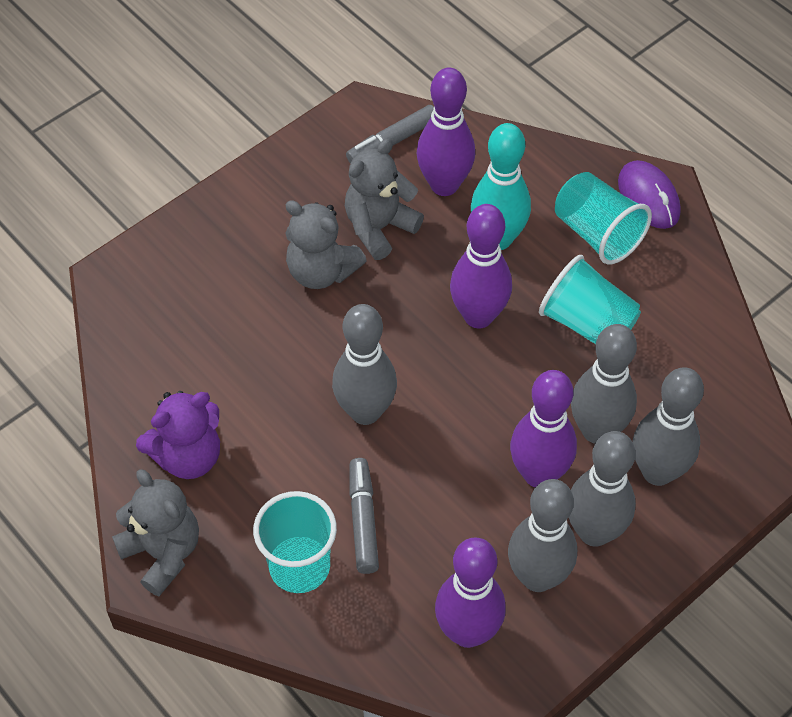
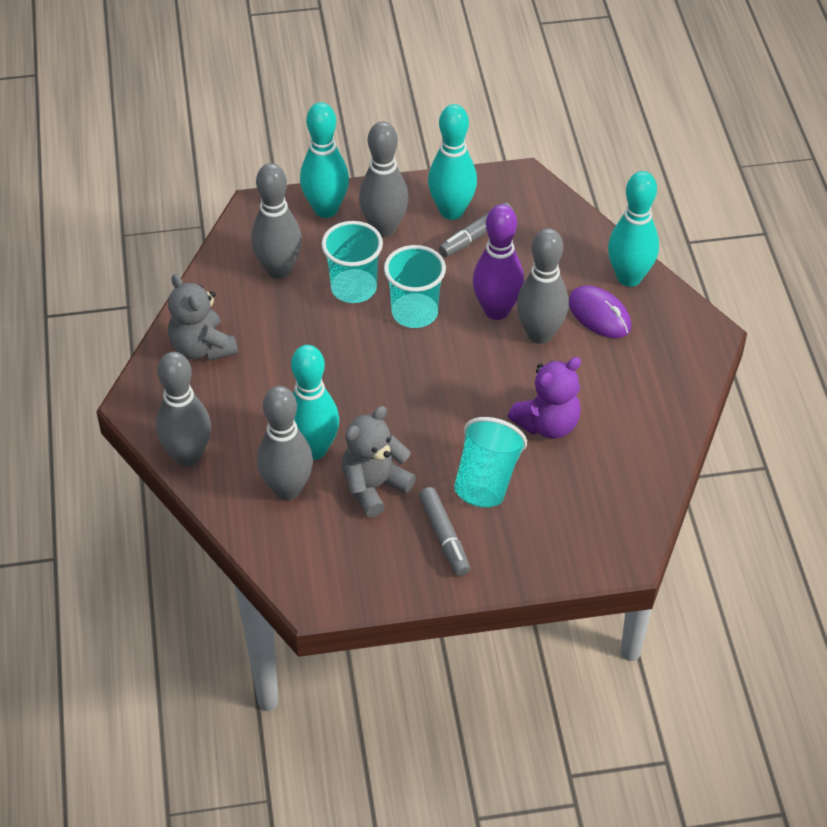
grey teddy bear: 3 -> 2
purple bowling pin: 4 -> 1
turquoise bowling pin: 1 -> 4

